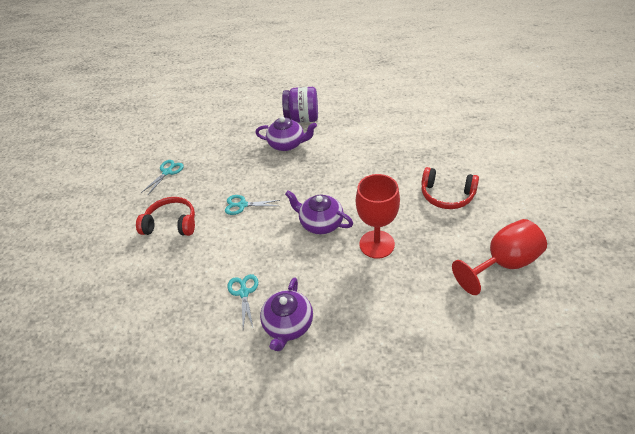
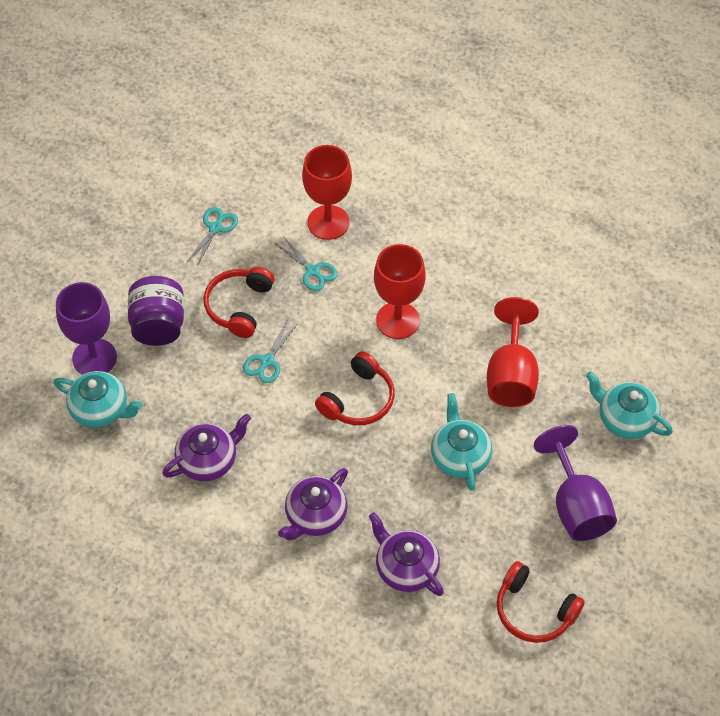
purple goblet: 0 -> 2
red goblet: 2 -> 3
red headphones: 2 -> 3
turquoise teapot: 0 -> 3

